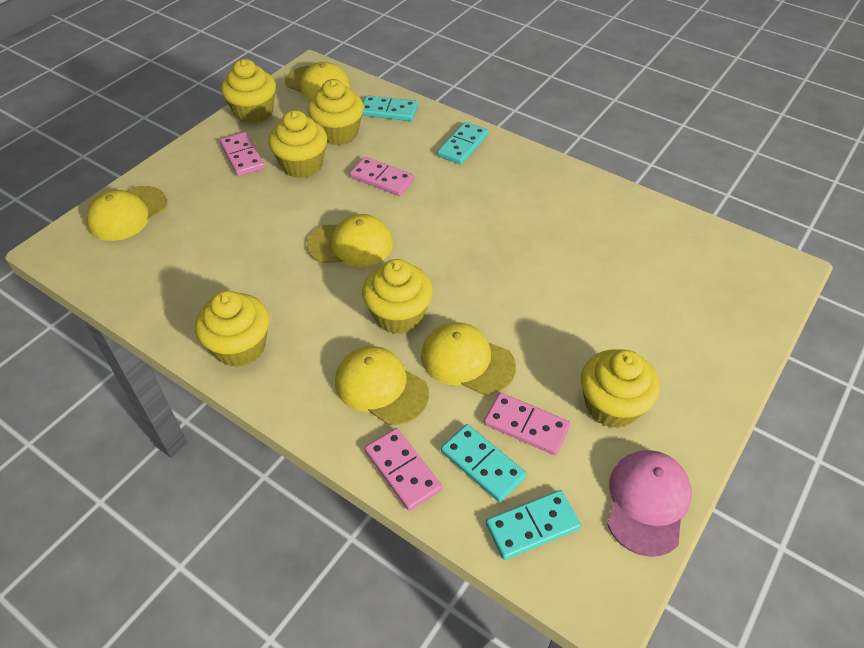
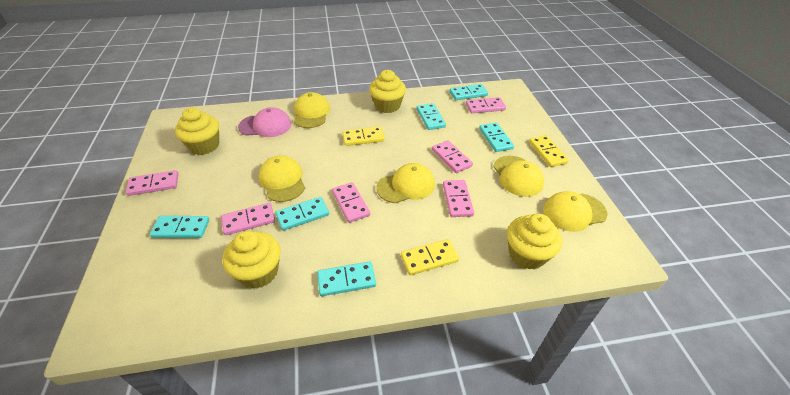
pink domino: 4 -> 6
turquoise domino: 4 -> 6
yellow cupcake: 6 -> 4
yellow domino: 0 -> 3

